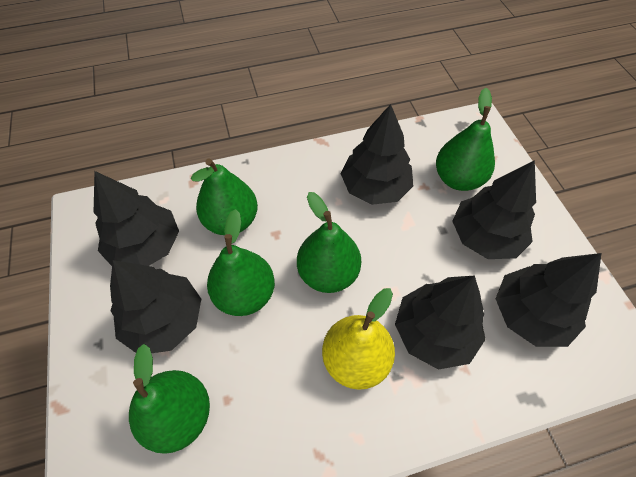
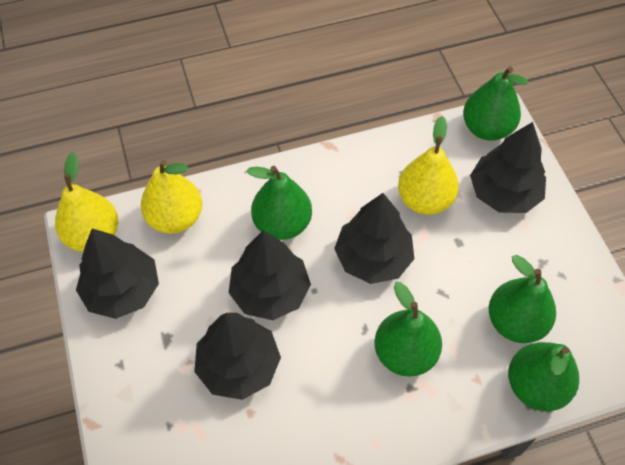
black tree: 6 -> 5
yellow pear: 1 -> 3

